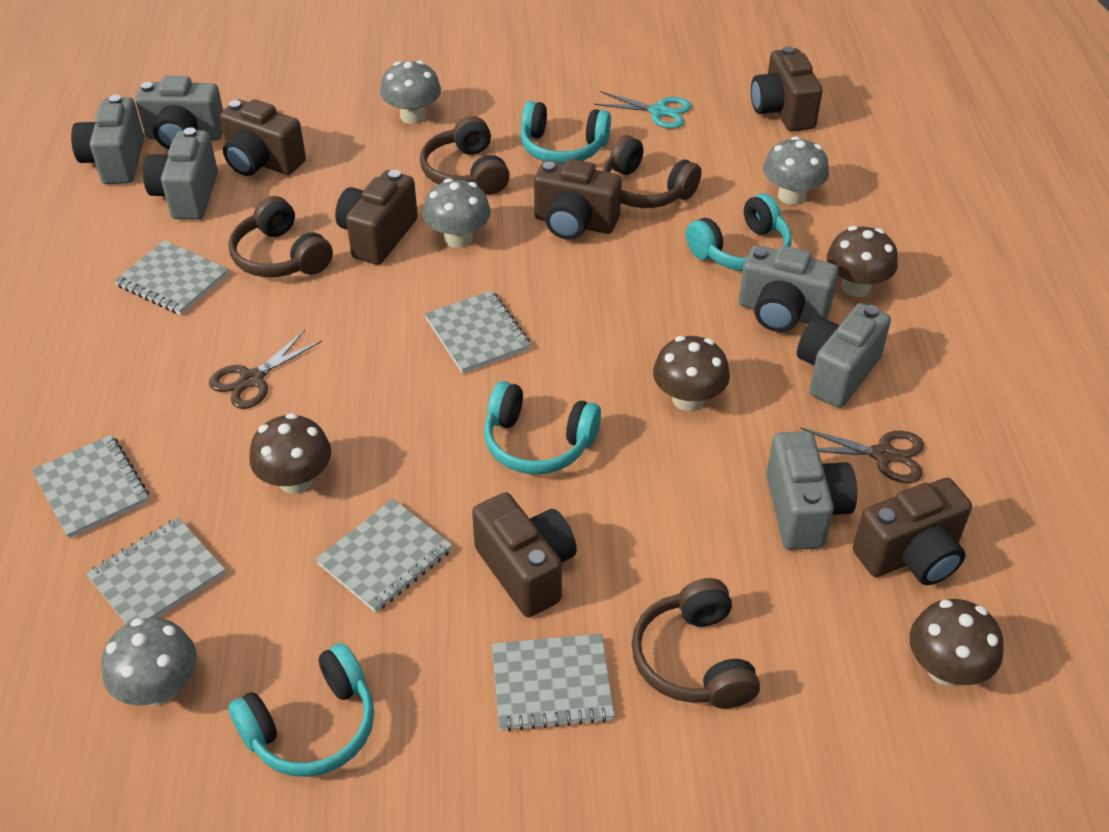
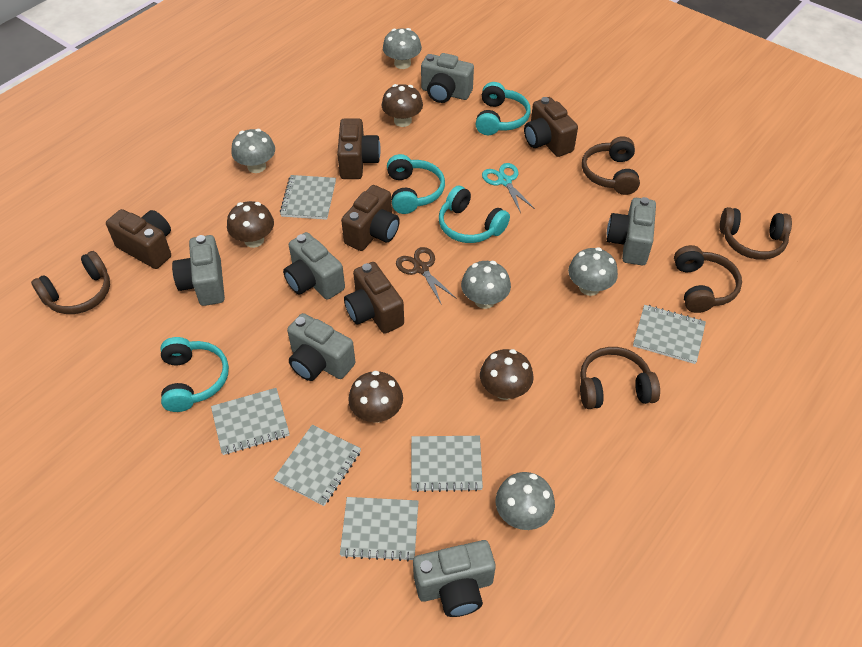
brown camera: 6 -> 5
brown headphones: 4 -> 5
brown scissors: 2 -> 1
grey mushroom: 4 -> 5

